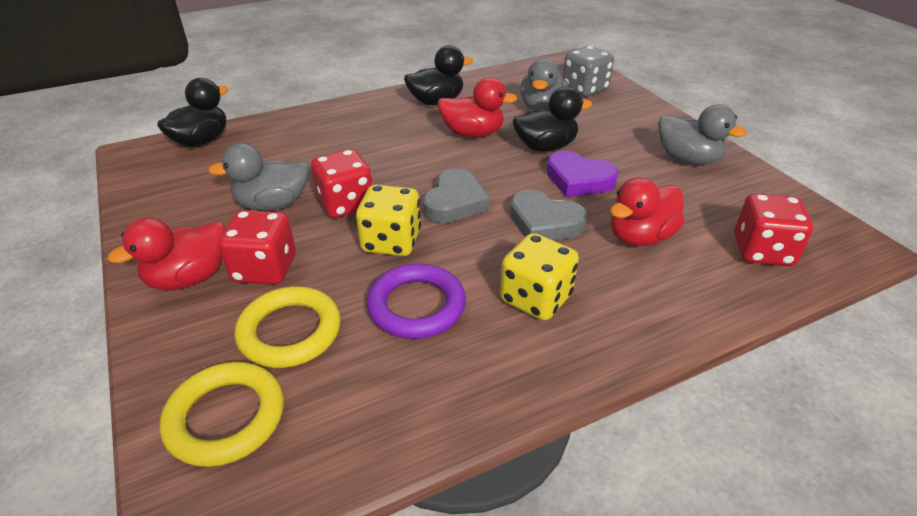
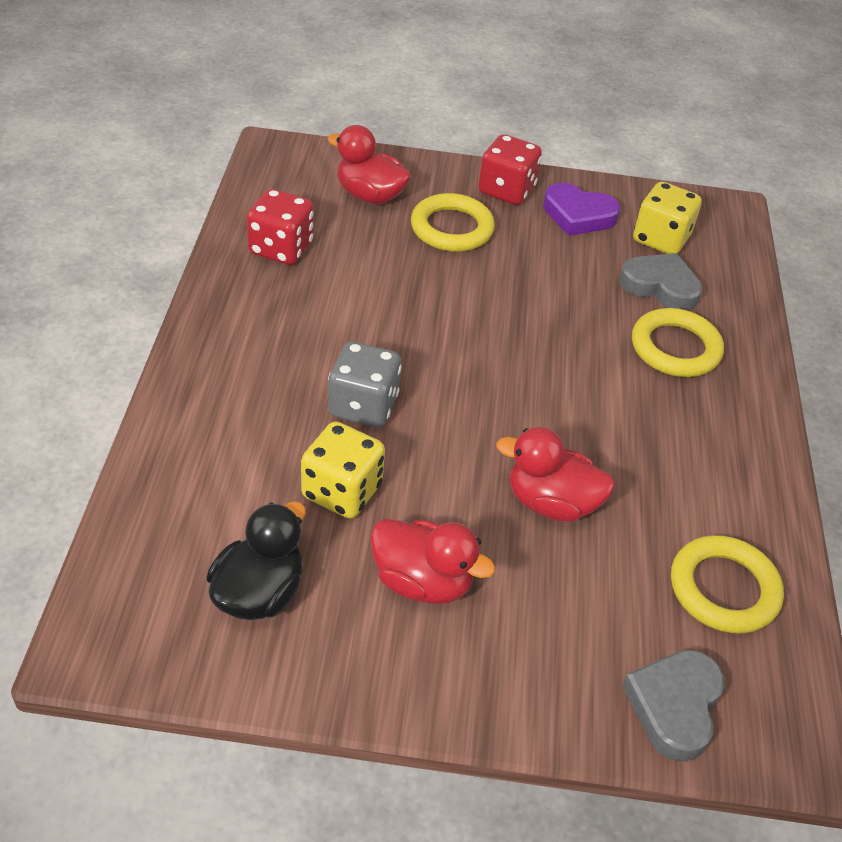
black duck: 3 -> 1
grey duck: 3 -> 0
purple ring: 1 -> 0
red dice: 3 -> 2
yellow ring: 2 -> 3

